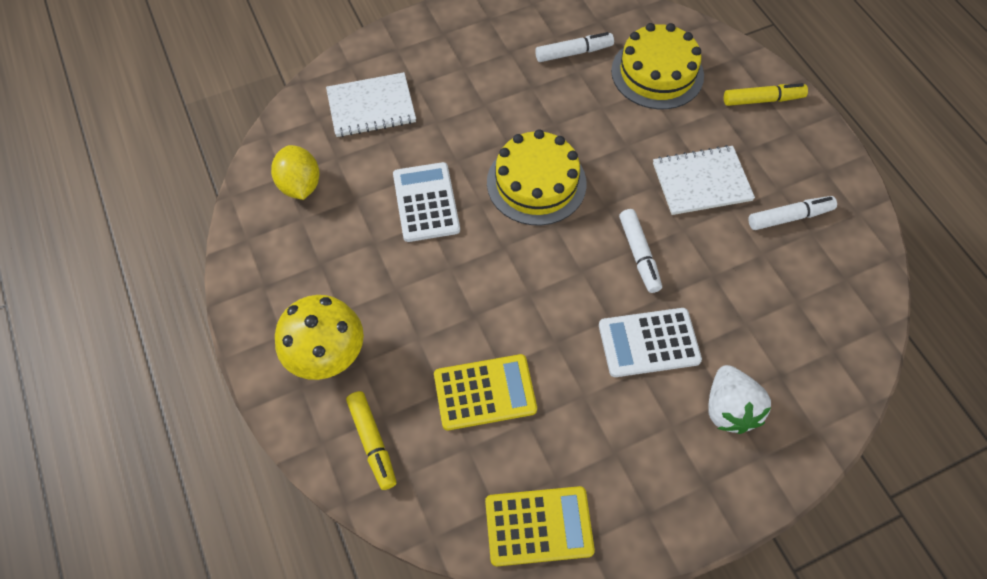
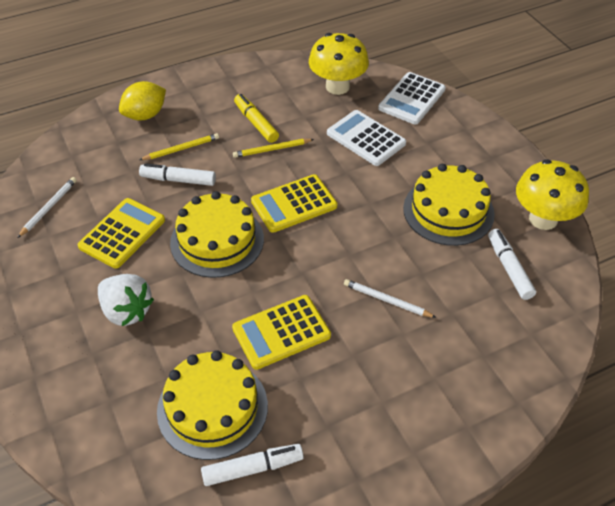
white notebook: 2 -> 0
white pencil: 0 -> 2
yellow cake: 2 -> 3
yellow calculator: 2 -> 3
yellow marker: 2 -> 1
yellow mushroom: 1 -> 2
yellow pencil: 0 -> 2

